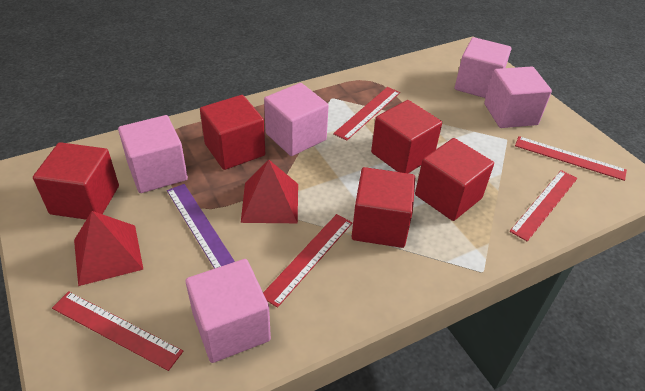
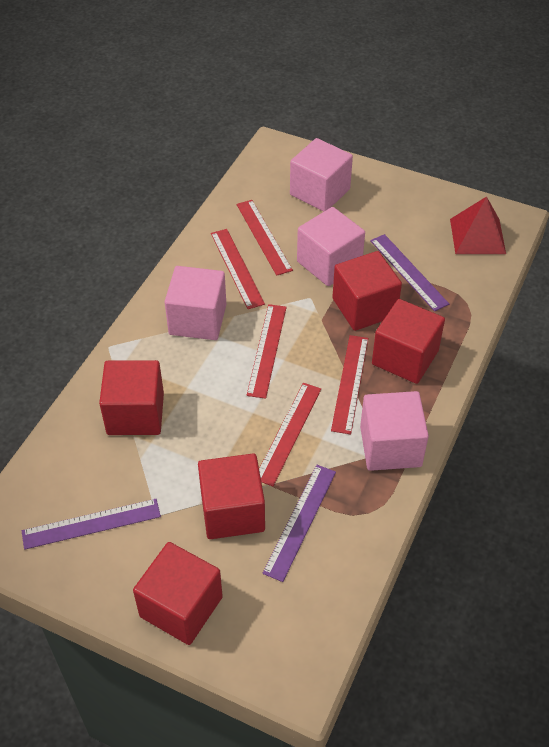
pink cube: 5 -> 4
purple ruler: 1 -> 3
red pyramid: 2 -> 1

